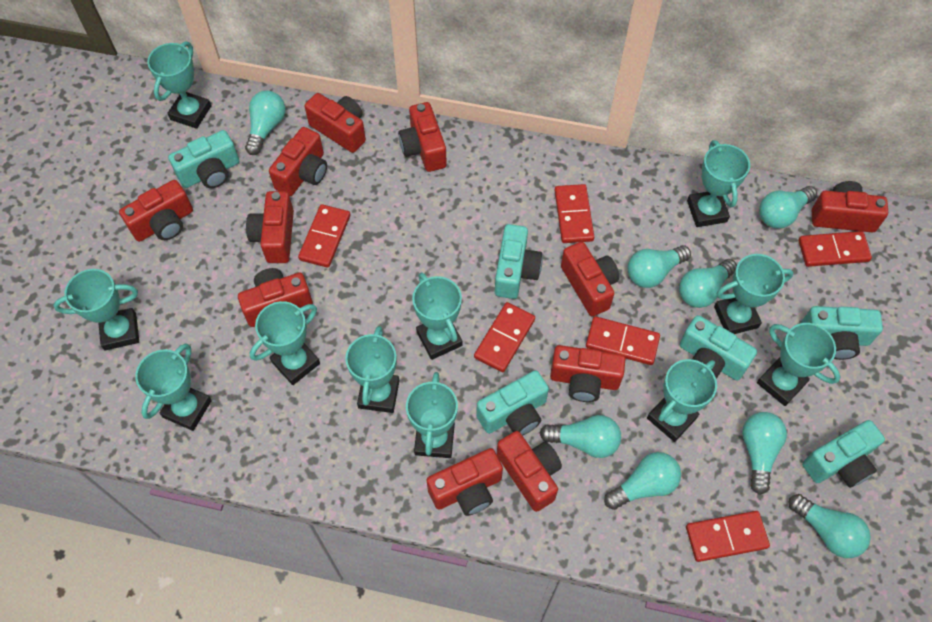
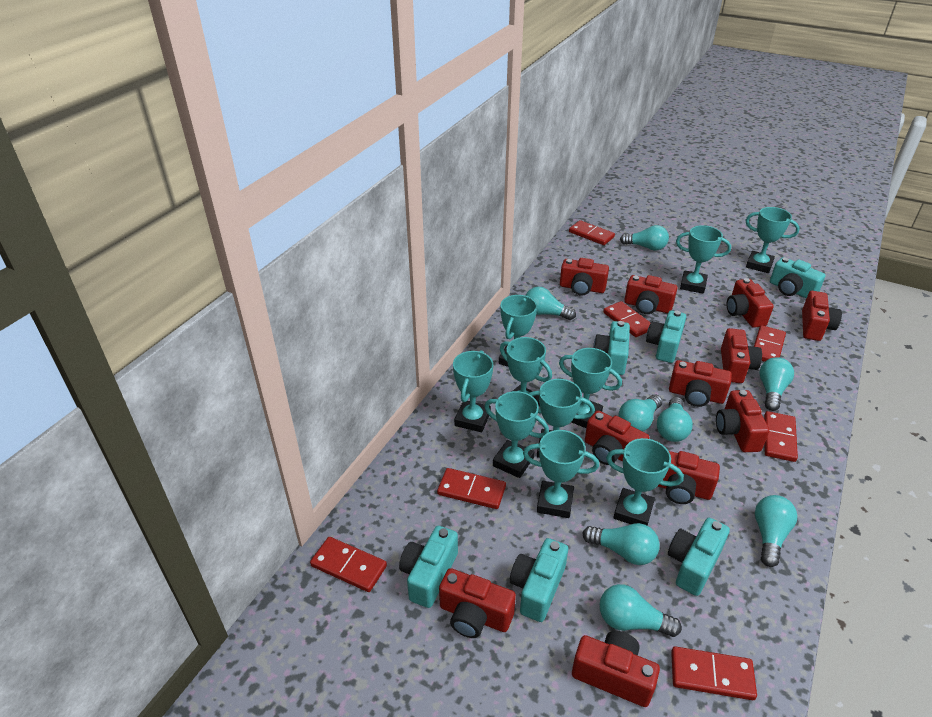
red domino: 6 -> 7
turquoise trophy: 11 -> 10

